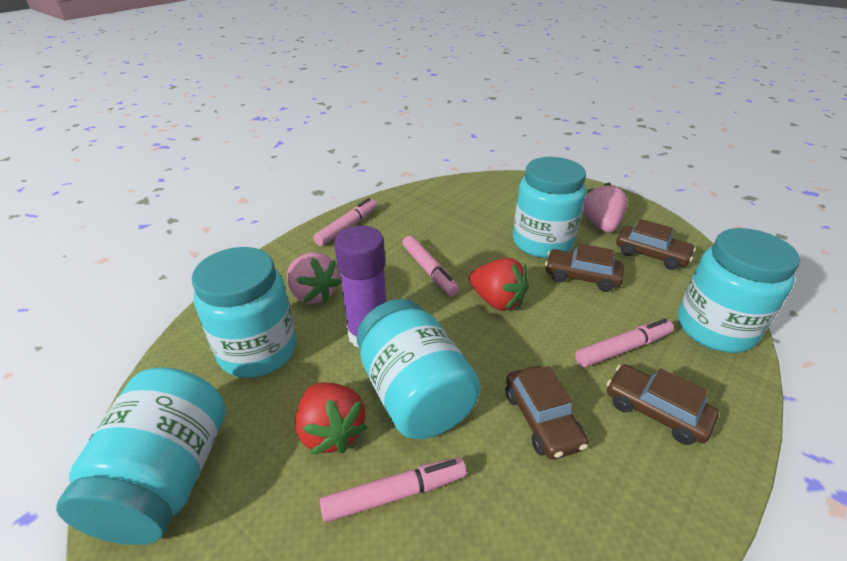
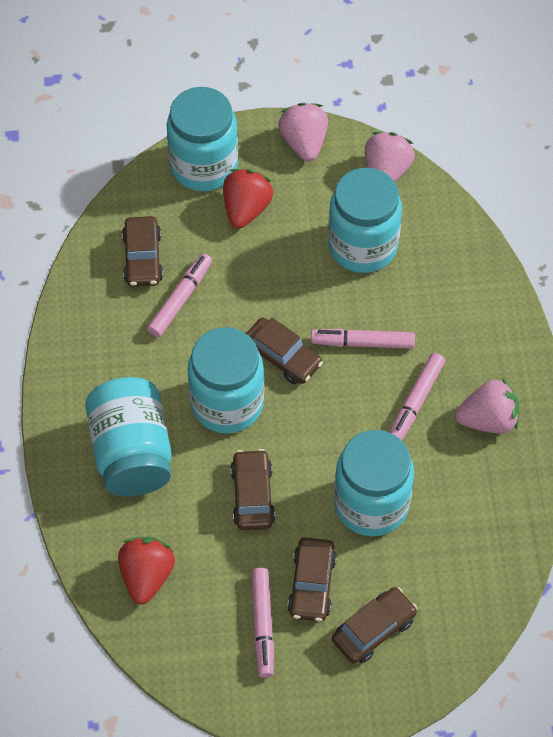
brown car: 4 -> 5
pink strawberry: 2 -> 3
purple glue stick: 1 -> 0

